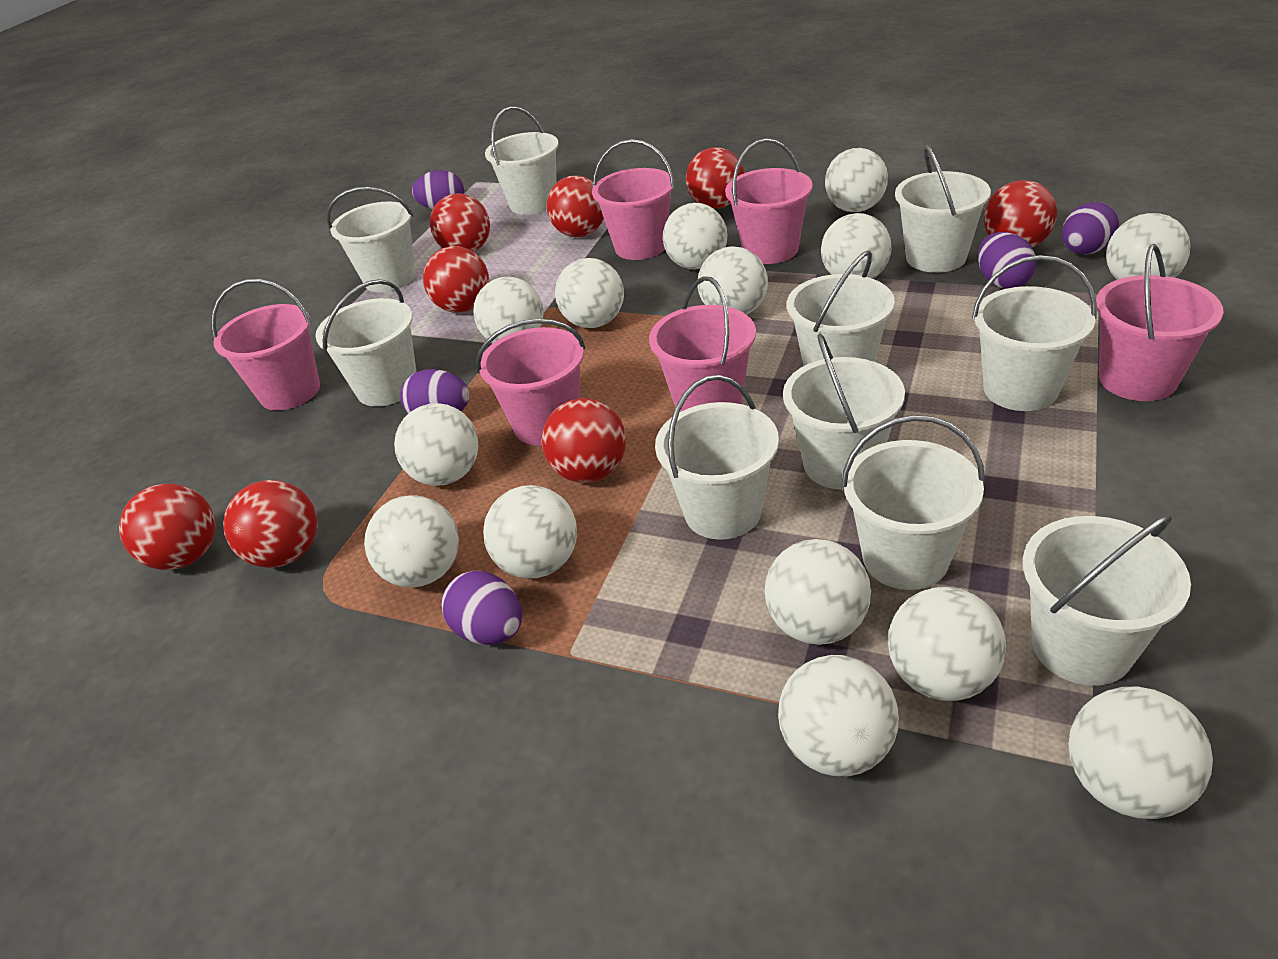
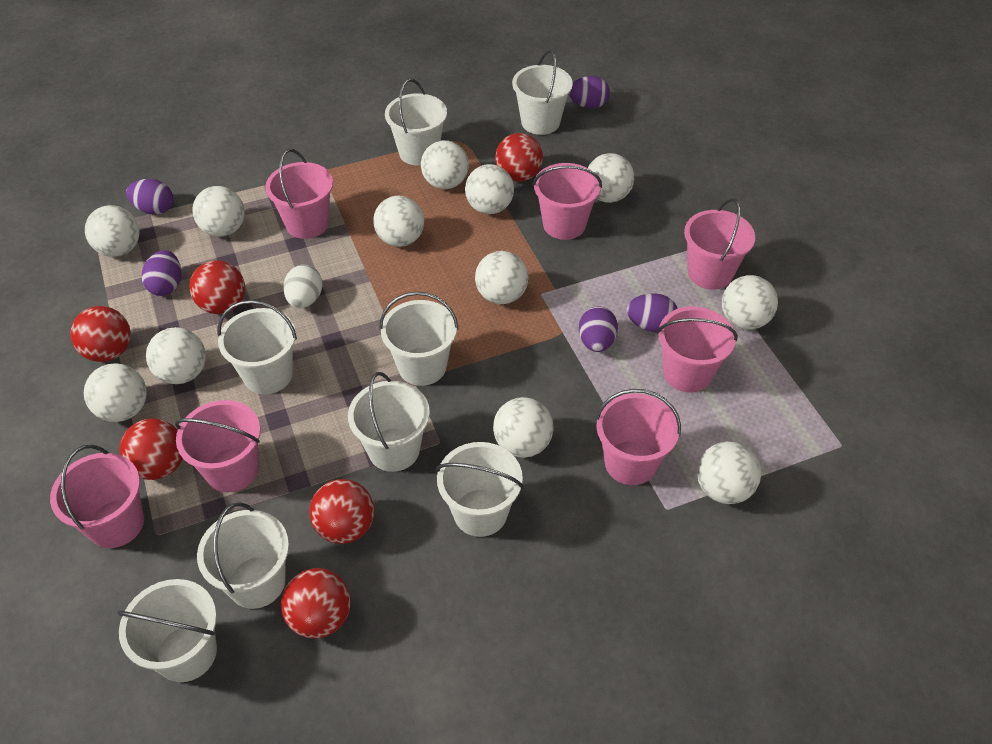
pink bucket: 6 -> 7
red ball: 8 -> 6
white ball: 14 -> 12
white bucket: 10 -> 8
white egg: 0 -> 1

